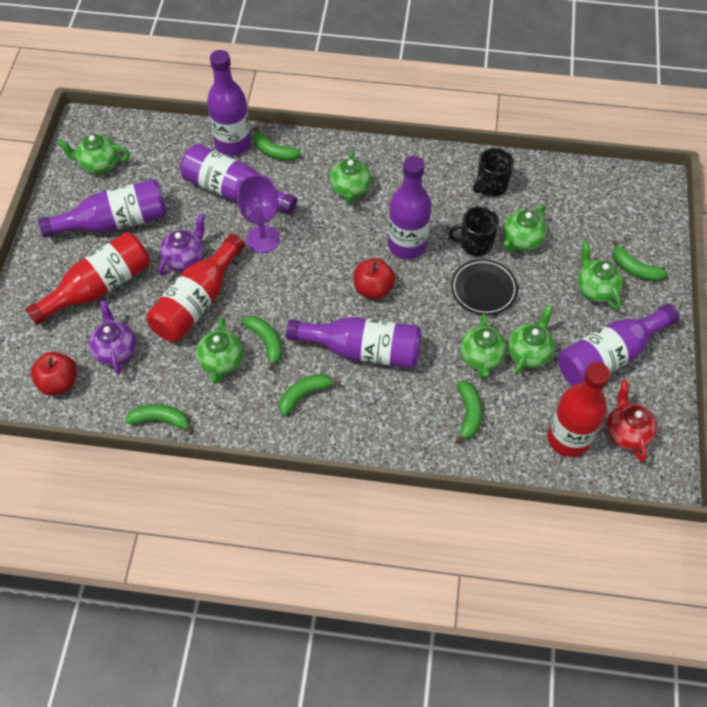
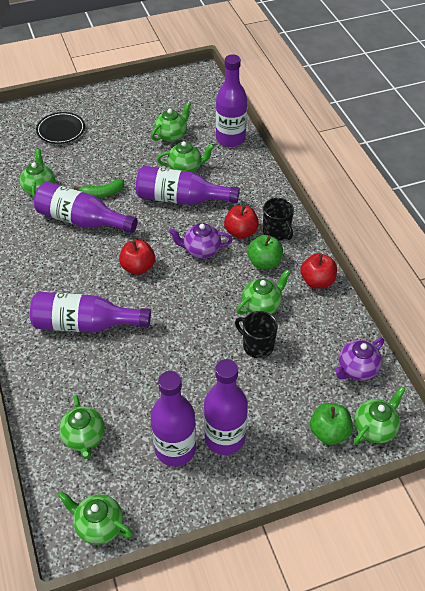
green apple: 0 -> 2
green banana: 6 -> 1
purple goblet: 1 -> 0
red apple: 2 -> 3
red bottle: 3 -> 0
red teapot: 1 -> 0

